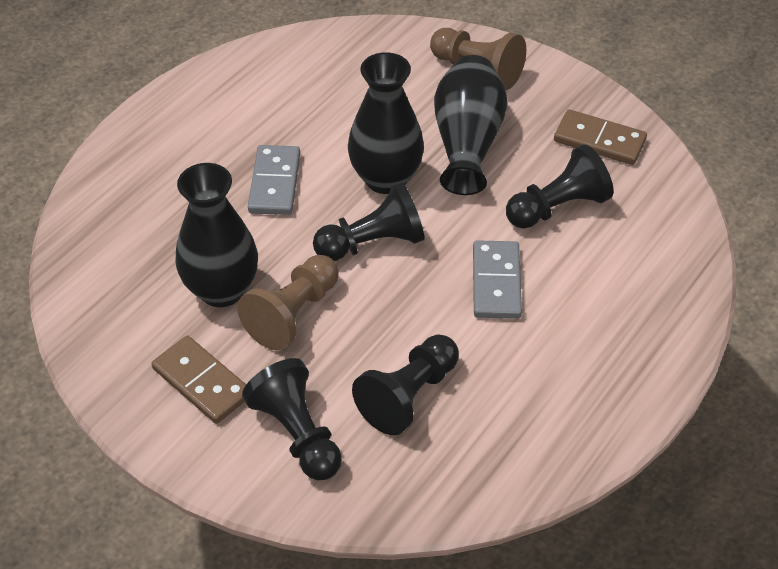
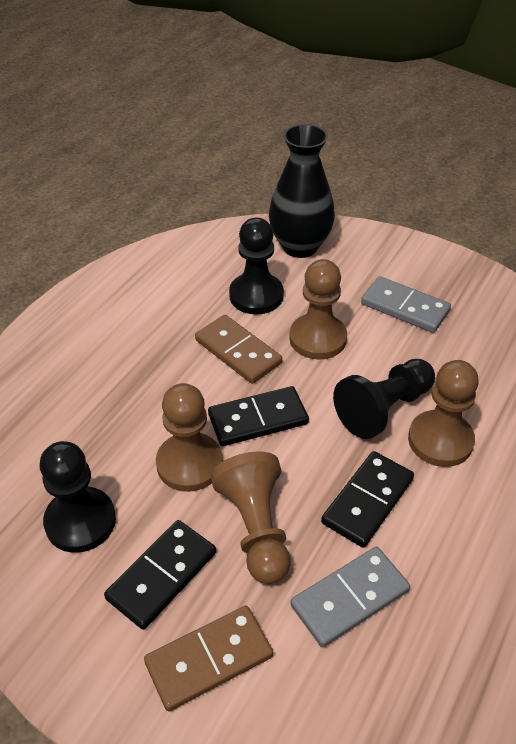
black domino: 0 -> 3
black pawn: 4 -> 3
black vase: 3 -> 1
brown pawn: 2 -> 4

